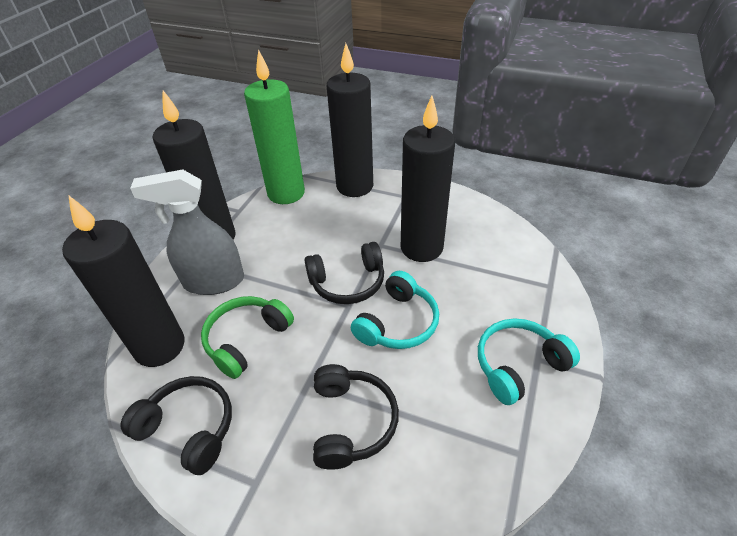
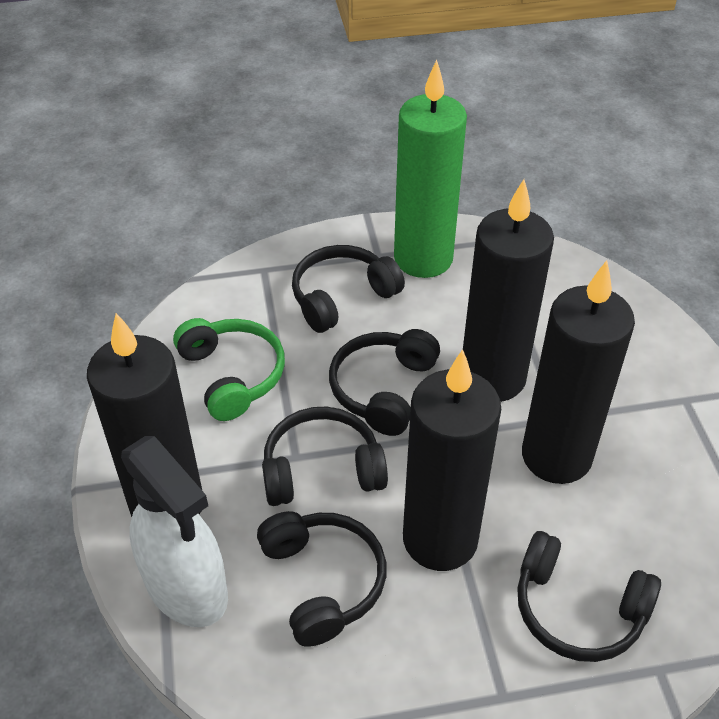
black headphones: 3 -> 5
grey spray bottle: 1 -> 0
turquoise headphones: 2 -> 0
white spray bottle: 0 -> 1

